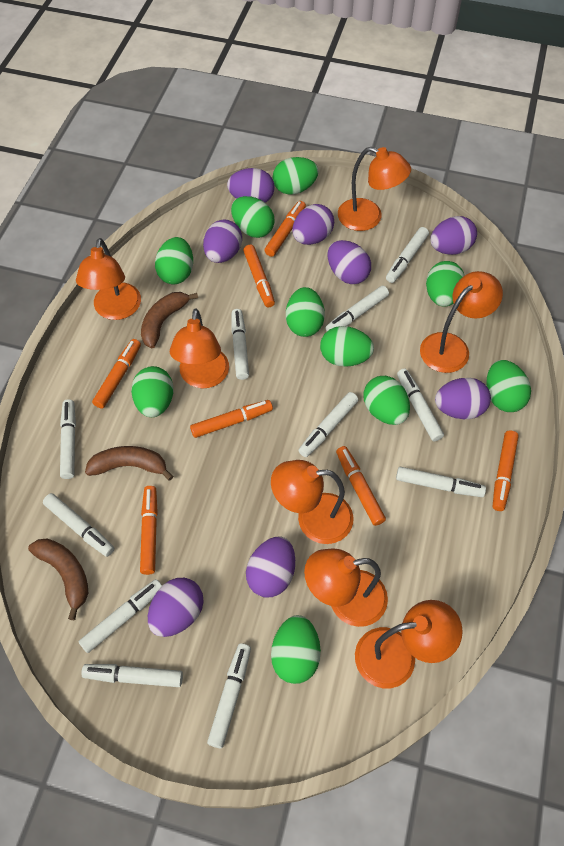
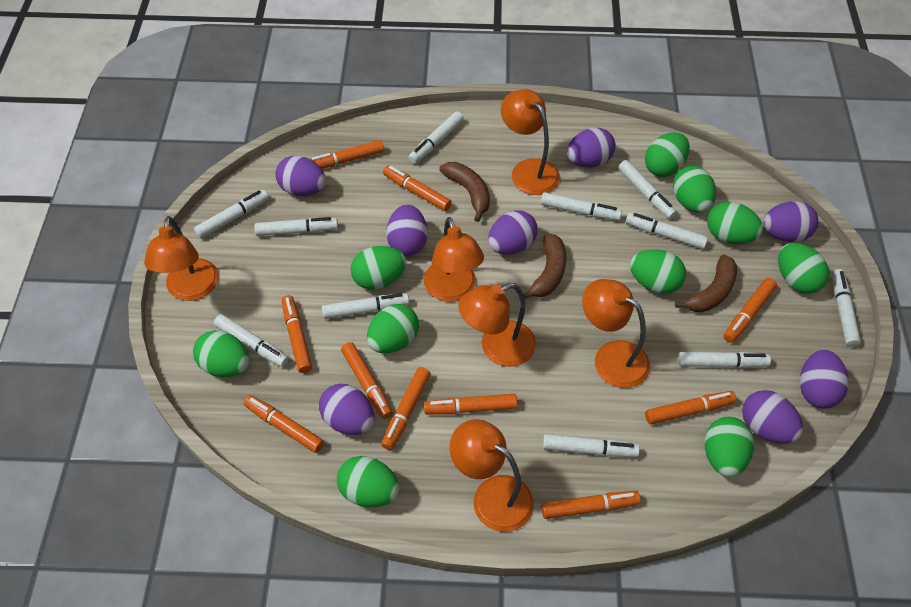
orange lamp: 7 -> 6
orange marker: 7 -> 10

